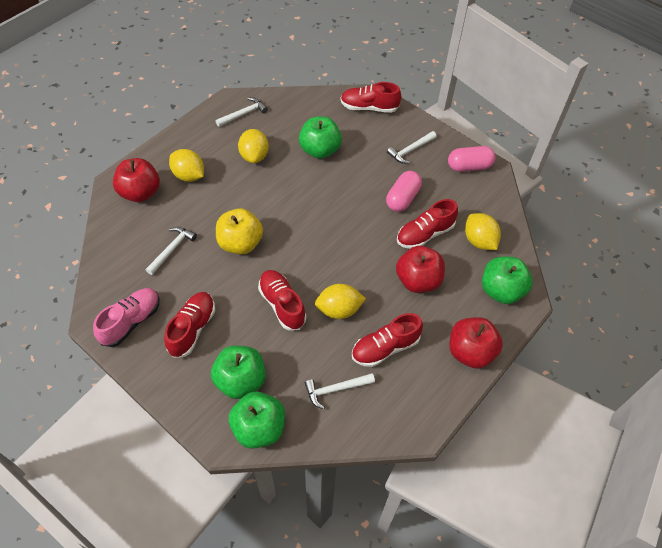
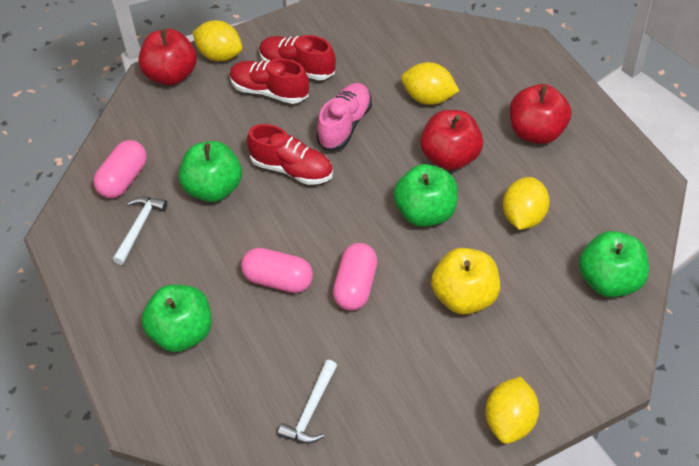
pink capsule: 2 -> 3
red shoe: 5 -> 3
white hammer: 4 -> 2

